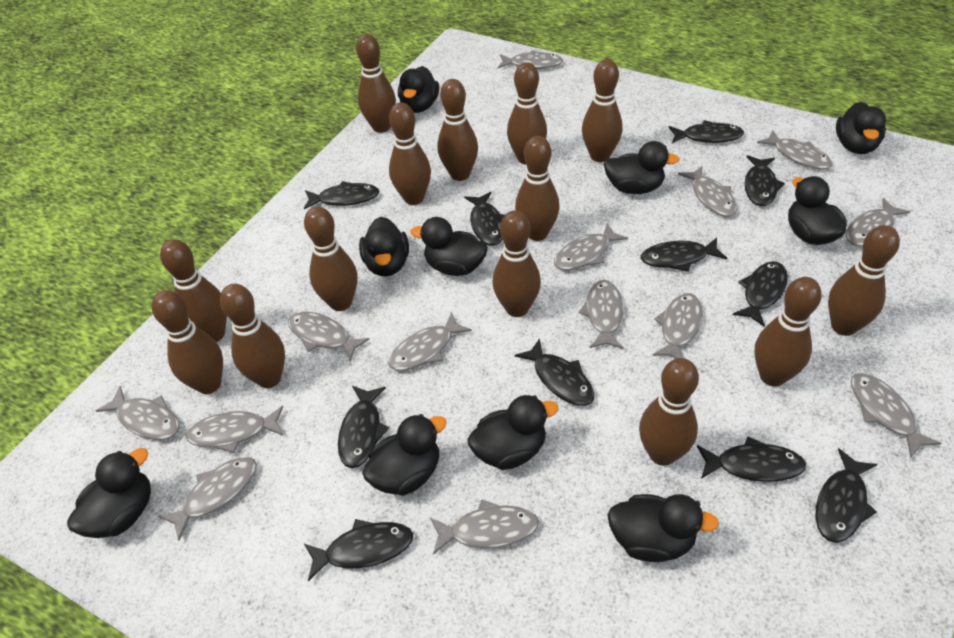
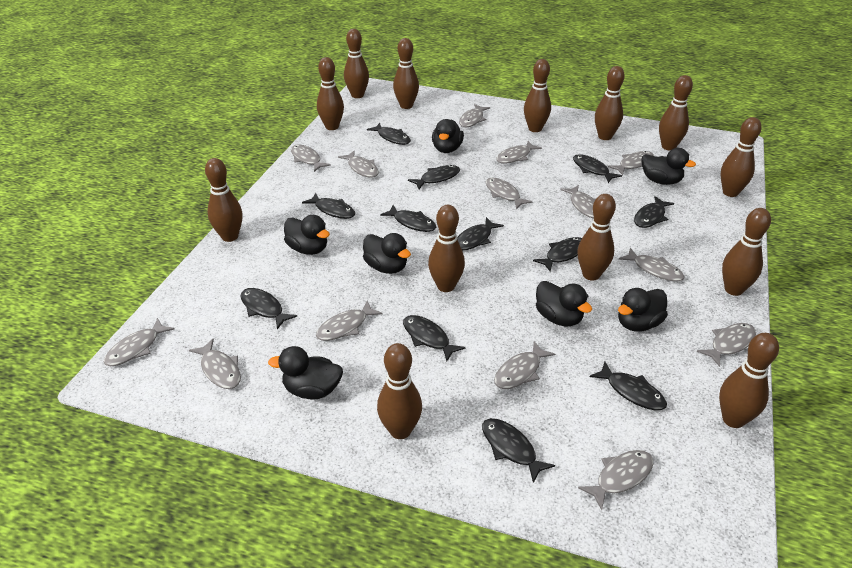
black duck: 10 -> 7
black fish: 11 -> 12
brown bowling pin: 14 -> 13

